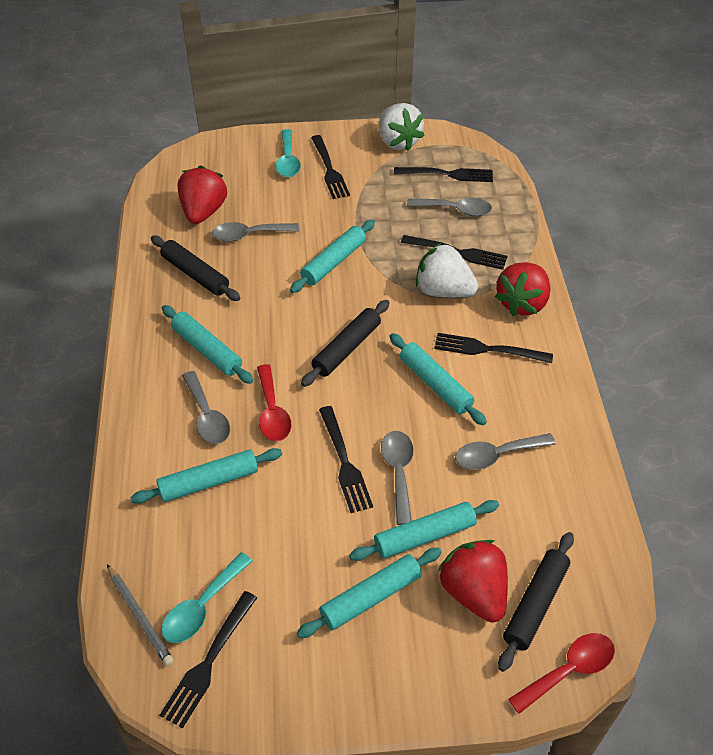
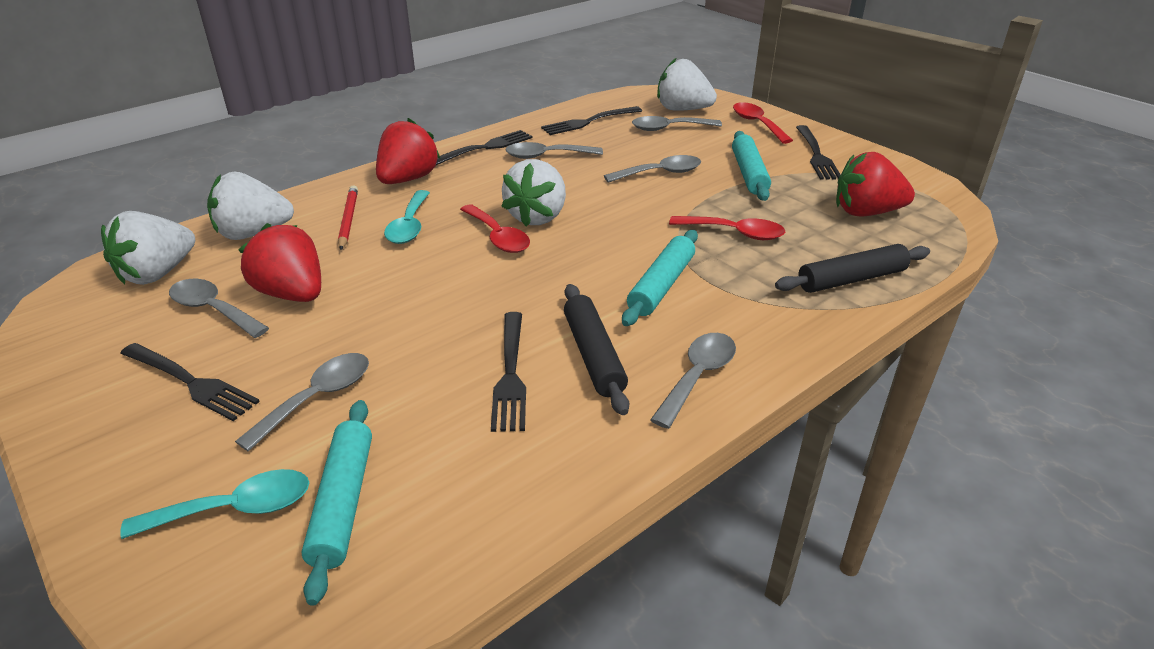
black fork: 6 -> 5
black rolling pin: 3 -> 2
grey pencil: 1 -> 0
grey spoon: 5 -> 6
red pencil: 0 -> 1
red spoon: 2 -> 3
turquoise rolling pin: 6 -> 3
white strawberry: 2 -> 4

